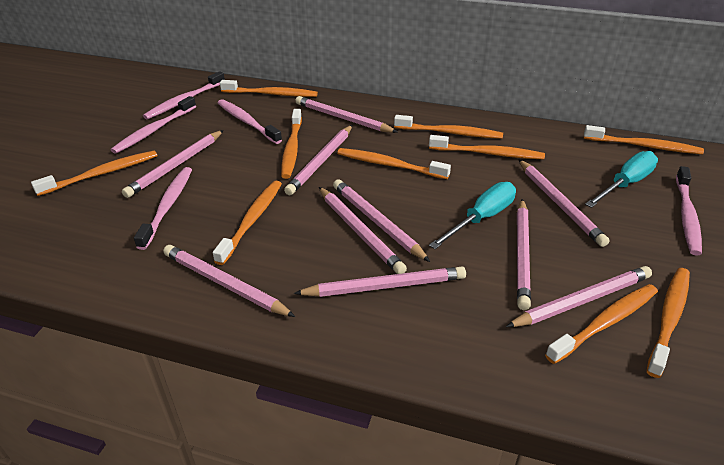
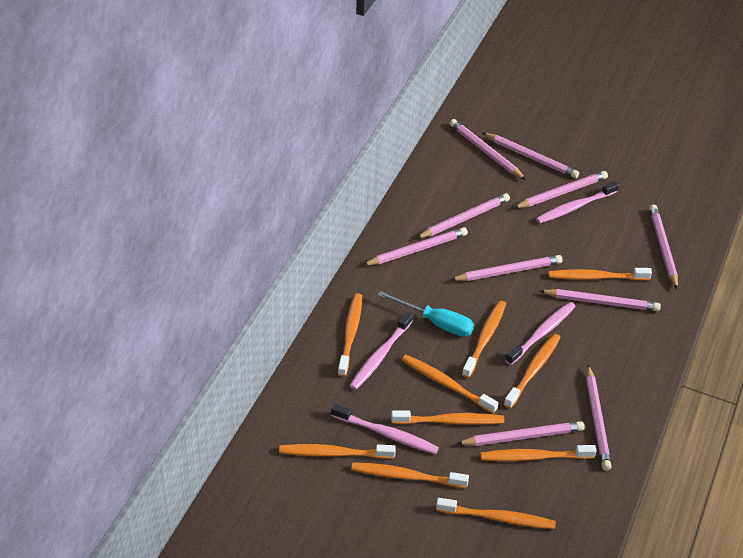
pink toothbrush: 5 -> 4
turquoise screwdriver: 2 -> 1

